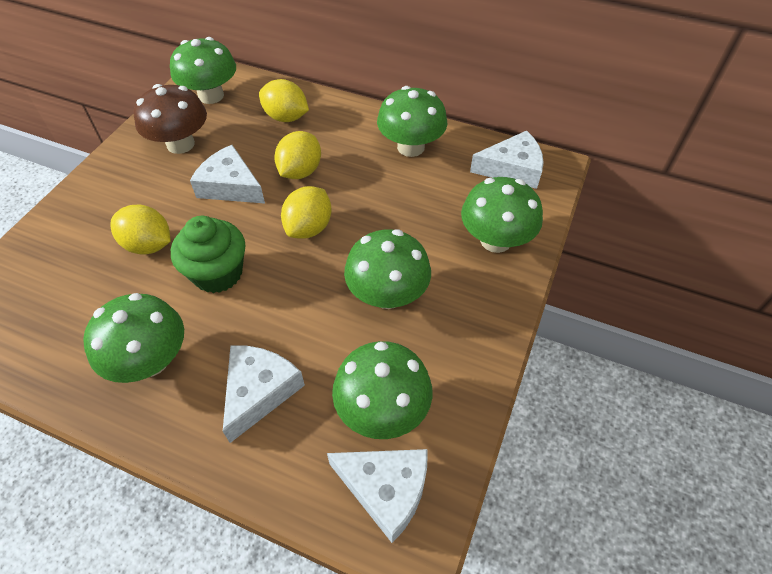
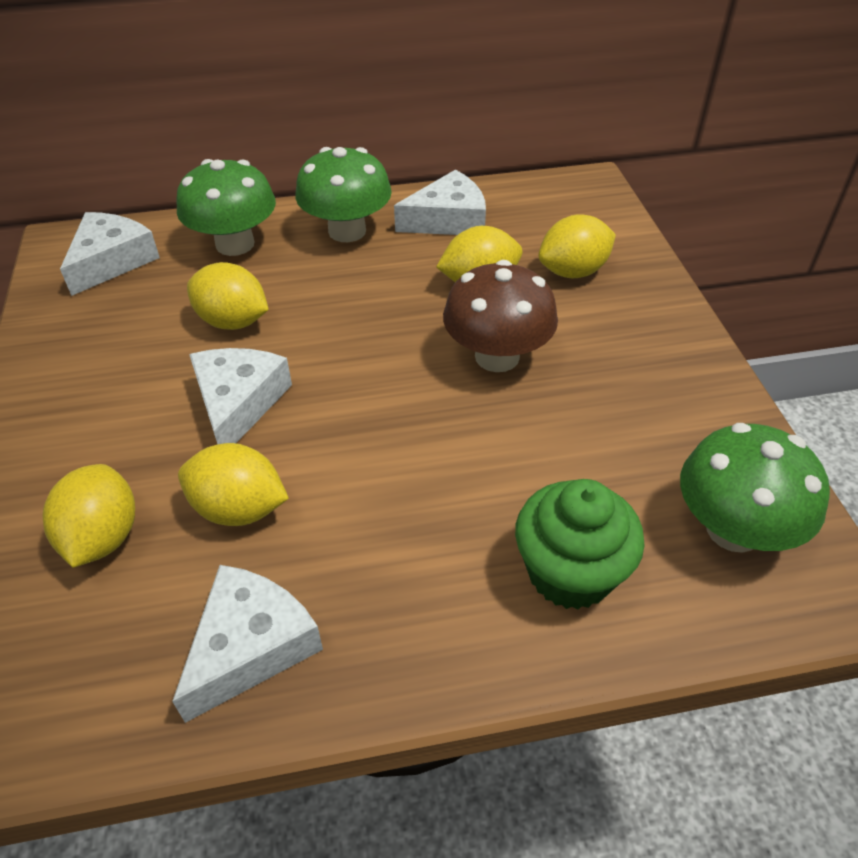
green mushroom: 6 -> 3
yellow lemon: 4 -> 5

